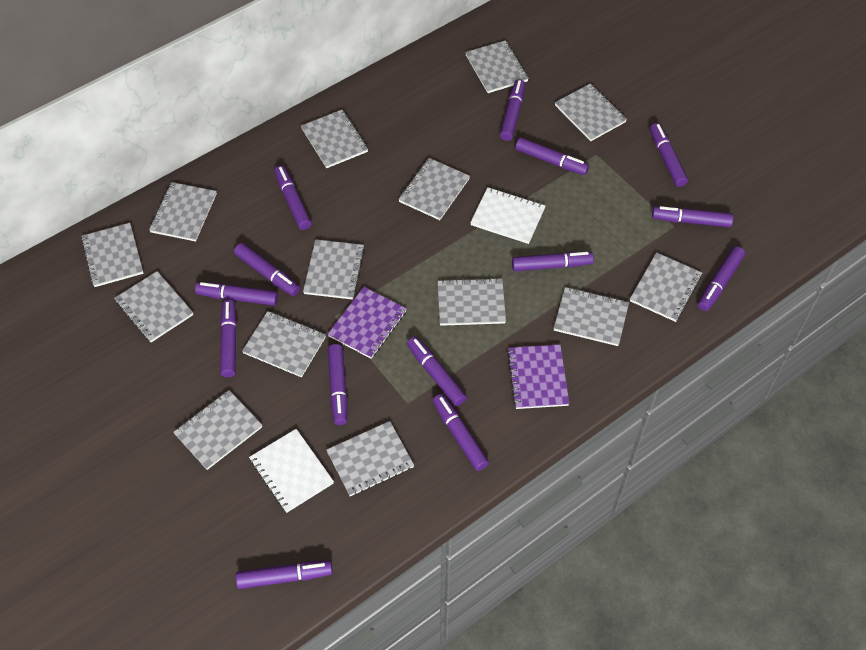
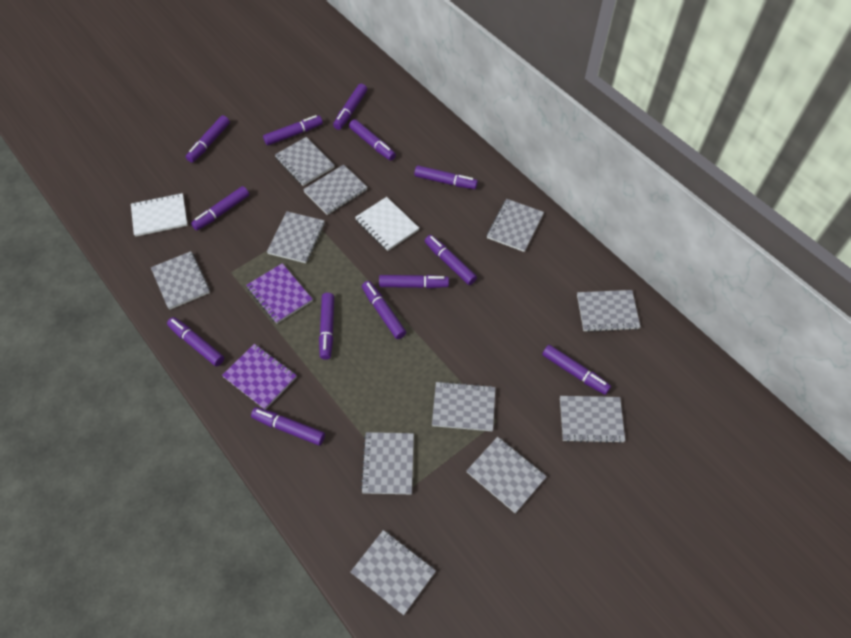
grey notebook: 14 -> 11
purple marker: 14 -> 13

